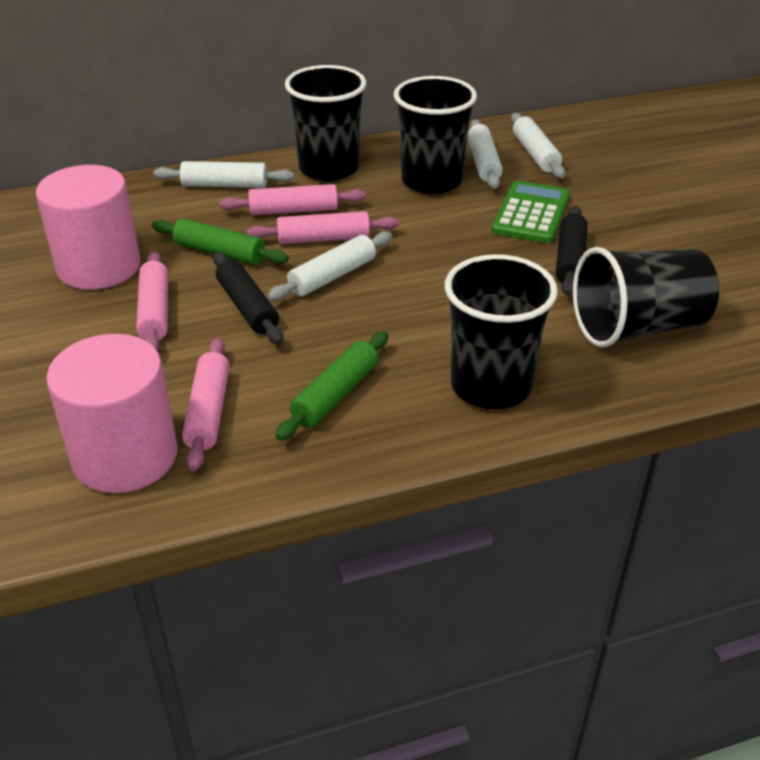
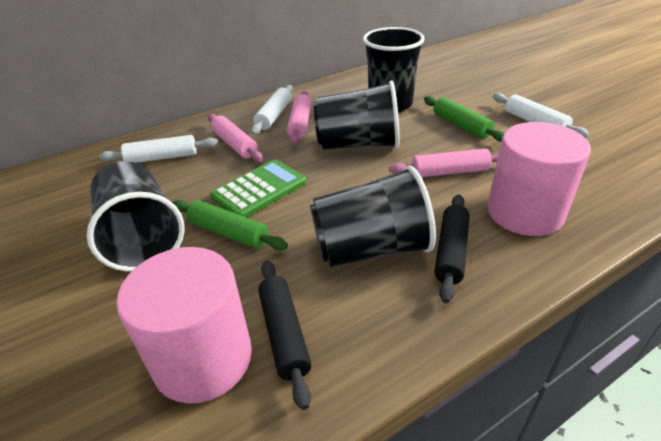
pink rolling pin: 4 -> 3
white rolling pin: 4 -> 3

